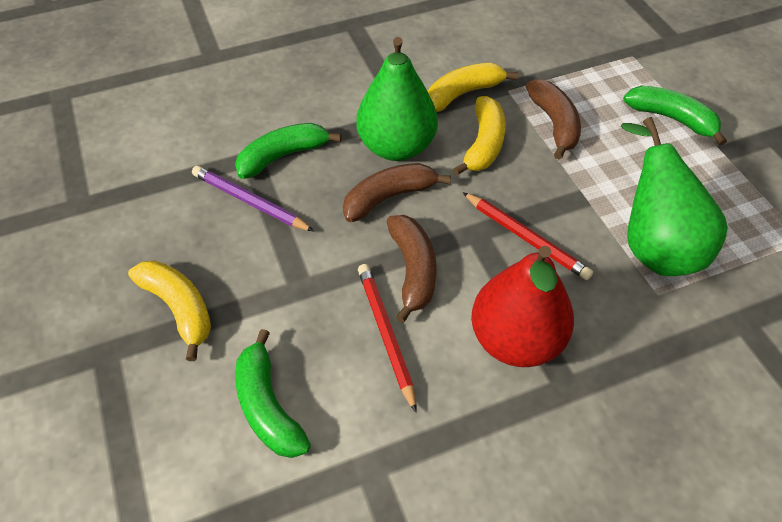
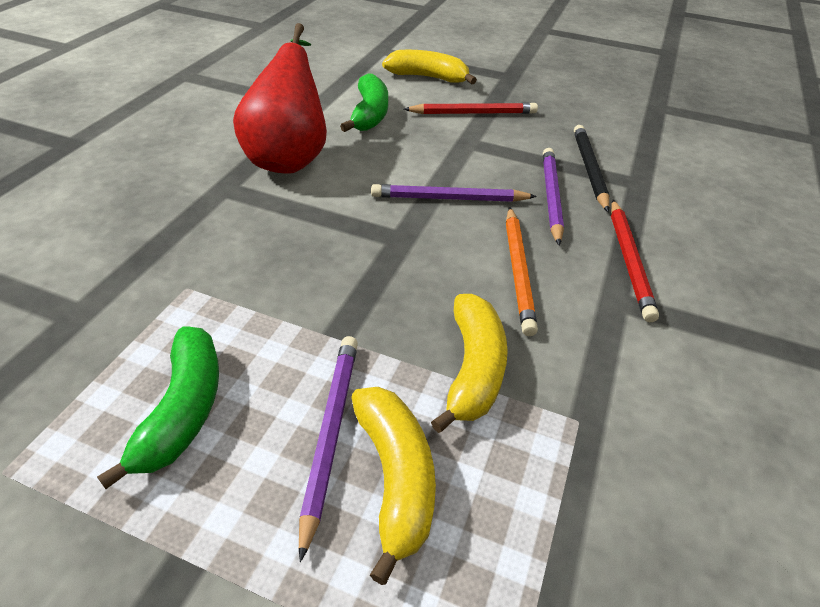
black pencil: 0 -> 1
brown banana: 3 -> 0
green banana: 3 -> 2
green pear: 2 -> 0
orange pencil: 0 -> 1
purple pencil: 1 -> 3

